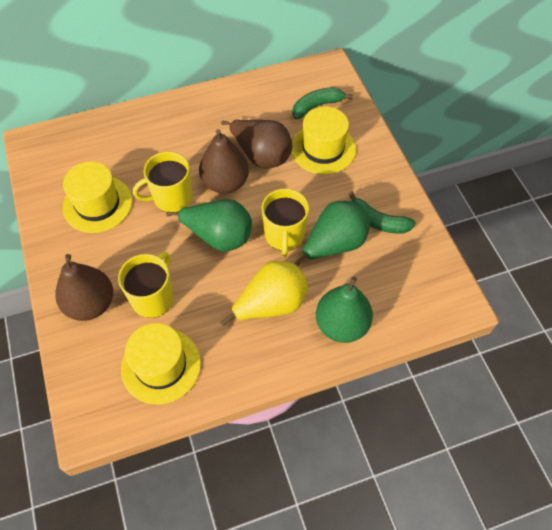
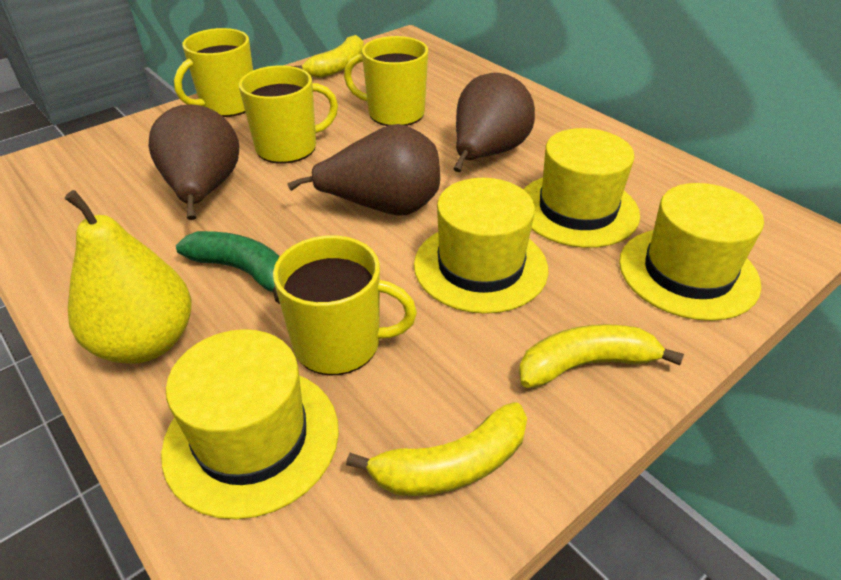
green banana: 2 -> 1
green pear: 3 -> 0
yellow banana: 0 -> 3
yellow hat: 3 -> 4
yellow mug: 3 -> 4

